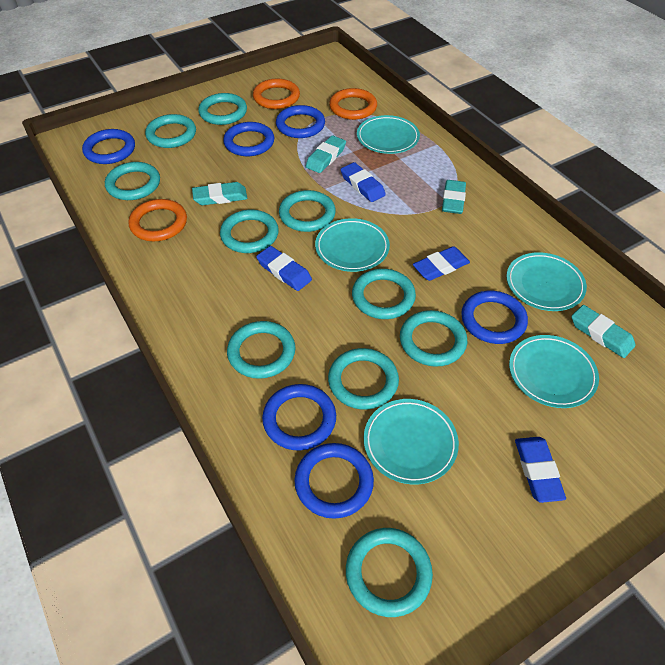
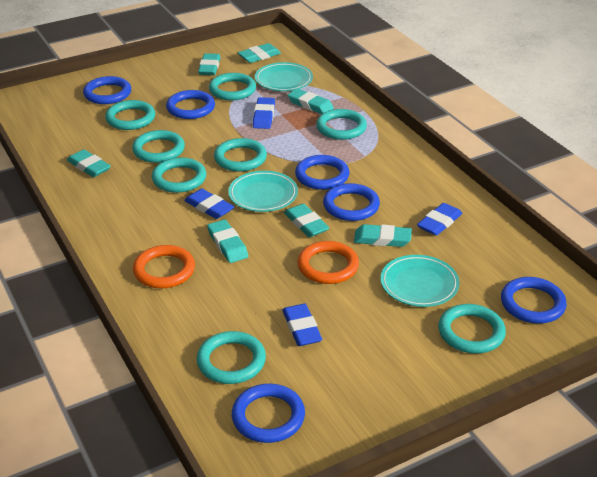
orange ring: 3 -> 2
turquoise eraser: 4 -> 7
turquoise plate: 5 -> 3
turquoise ring: 10 -> 8

